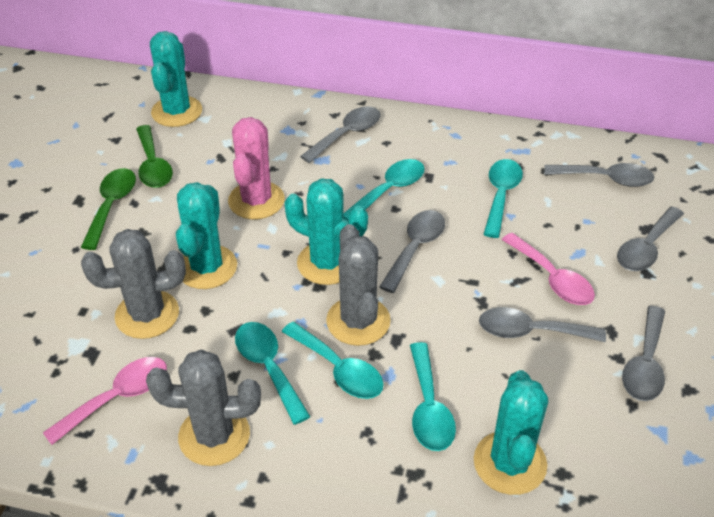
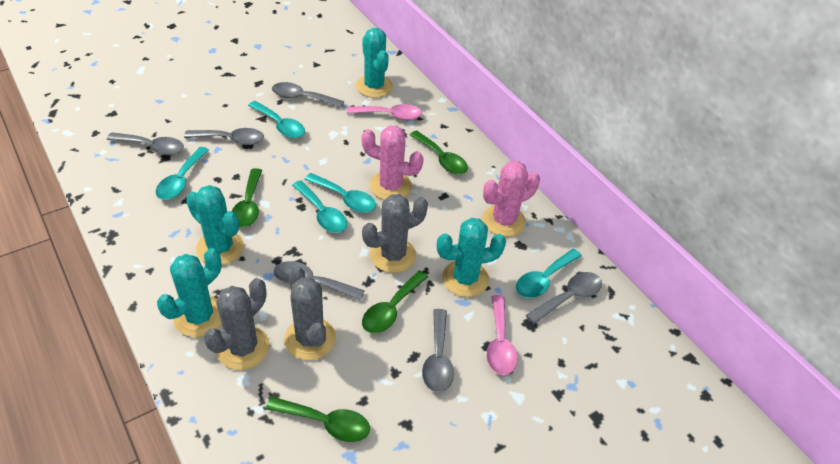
green spoon: 2 -> 4
pink cactus: 1 -> 2

